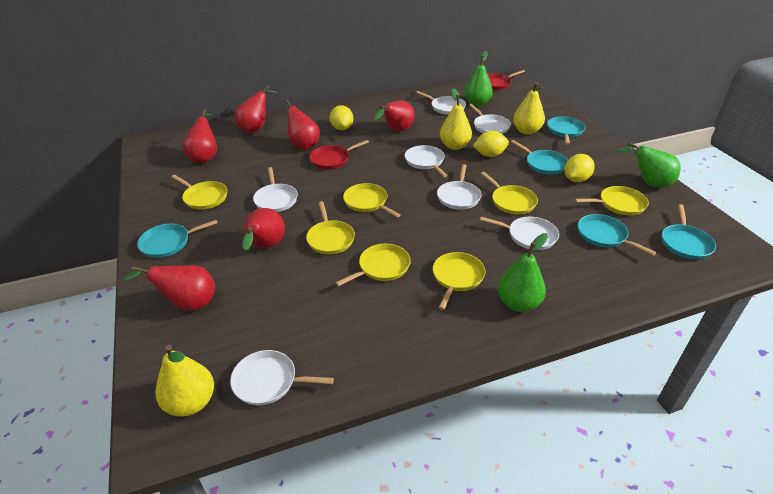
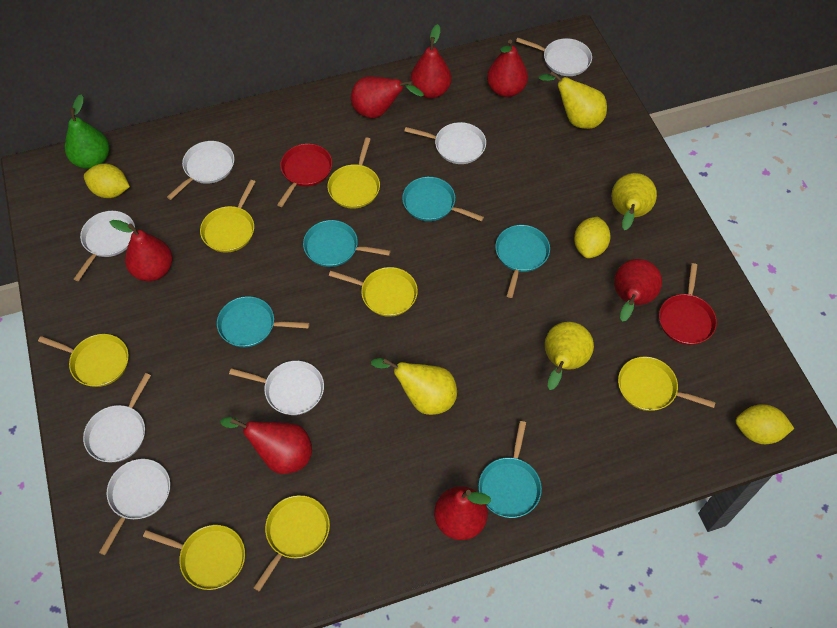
green pear: 3 -> 1
red pear: 6 -> 7
yellow pear: 3 -> 4

